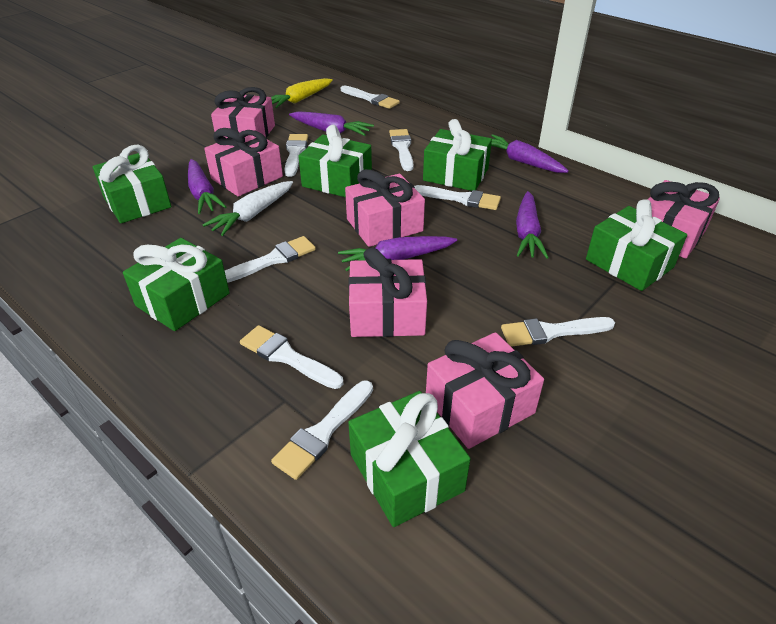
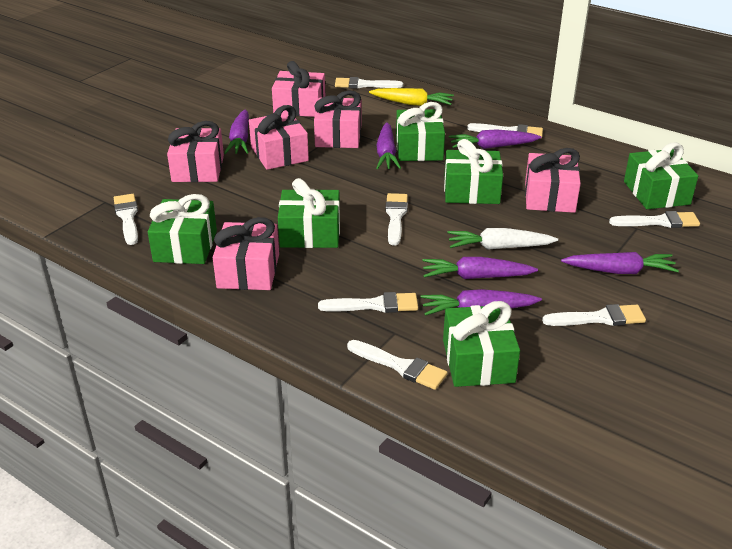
purple carrot: 5 -> 6

